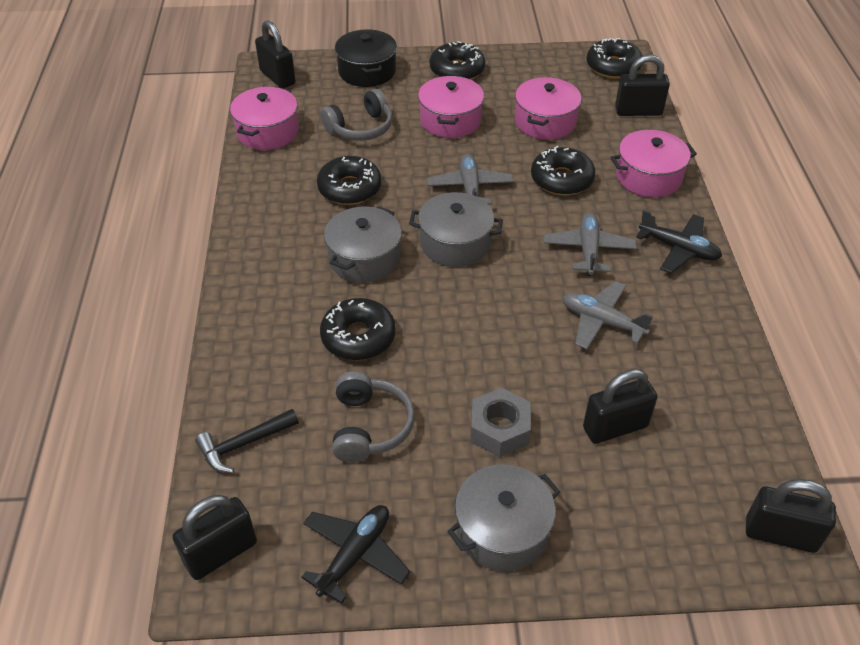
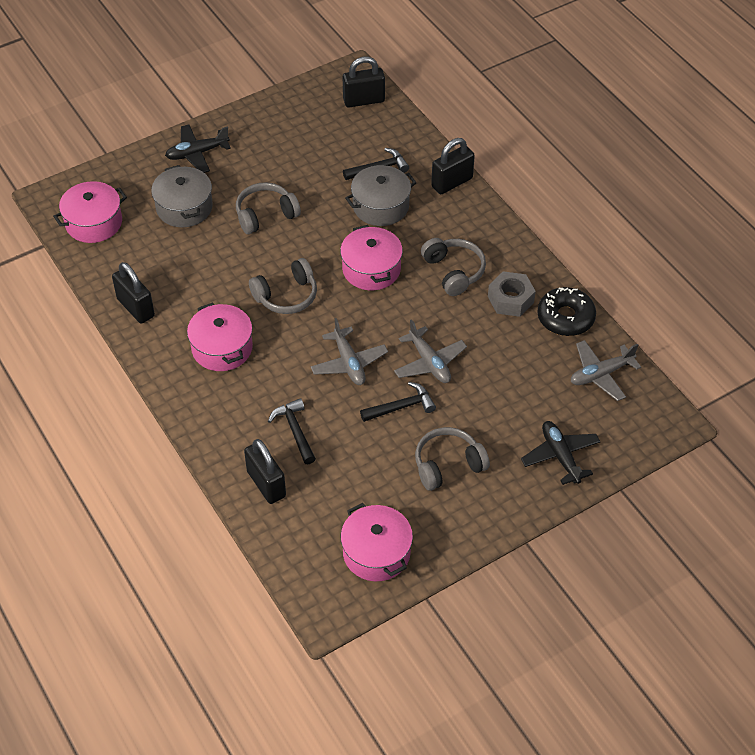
black donut: 5 -> 1
black hammer: 1 -> 3
black padlock: 5 -> 4
black pot: 1 -> 0
grey headphones: 2 -> 4
grey pot: 3 -> 2

